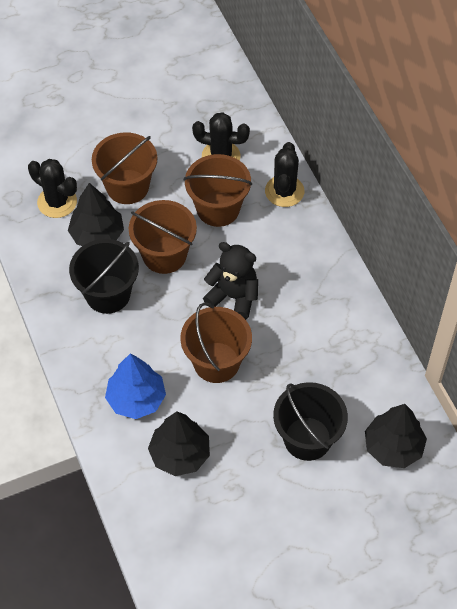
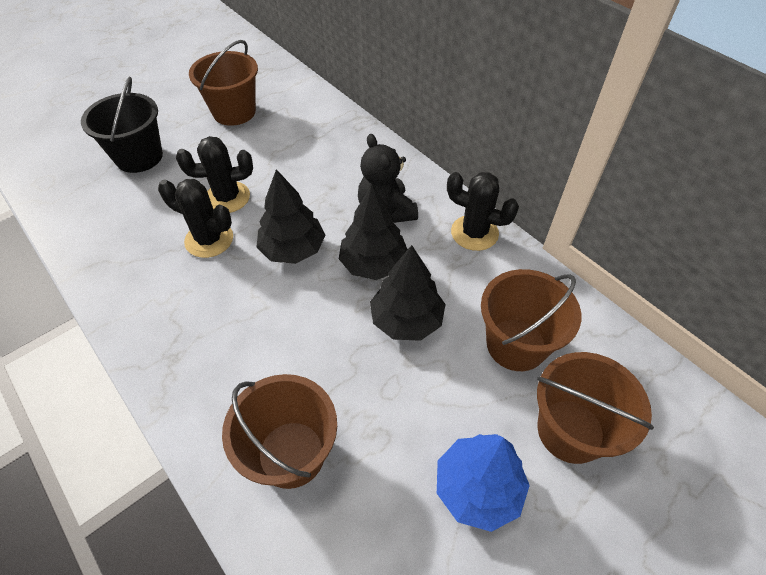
black bucket: 2 -> 1

